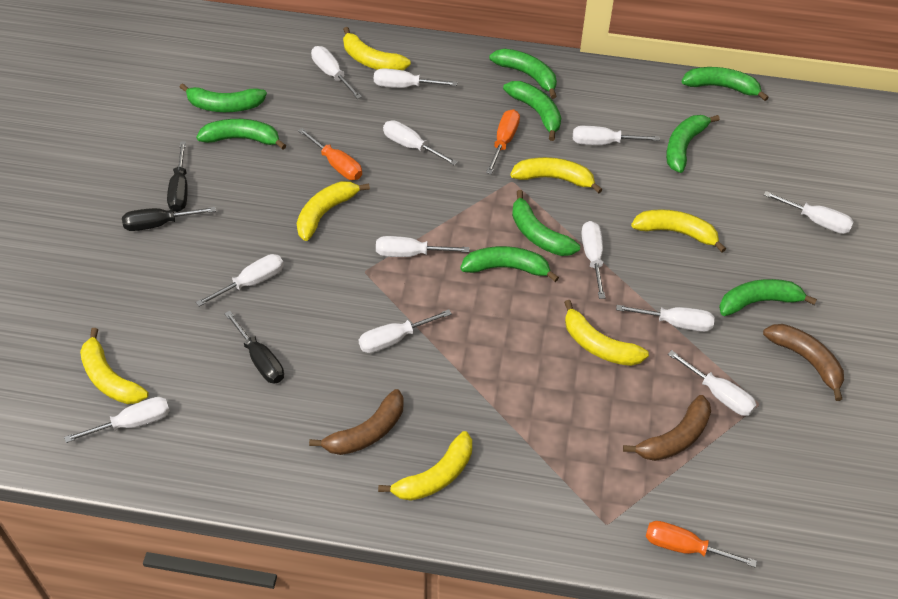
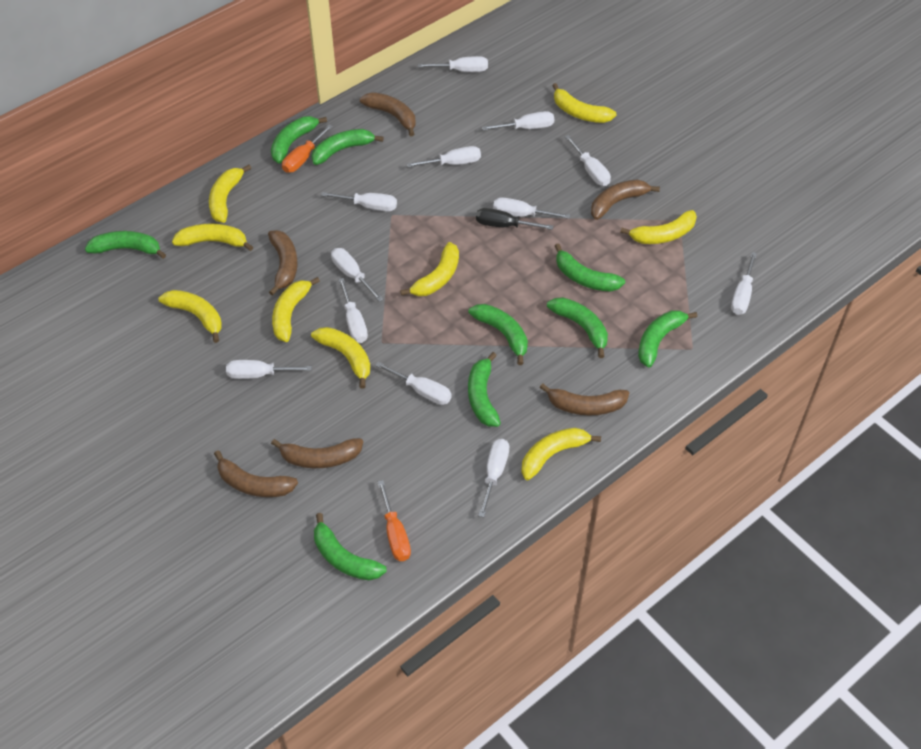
black screwdriver: 3 -> 1
brown banana: 3 -> 6
orange screwdriver: 3 -> 2
yellow banana: 7 -> 9

